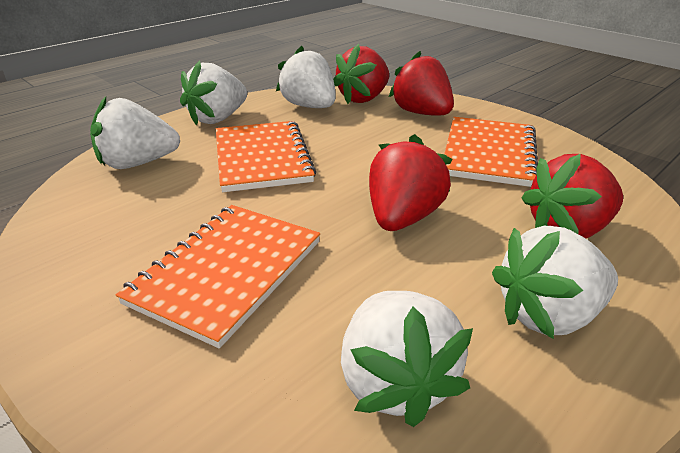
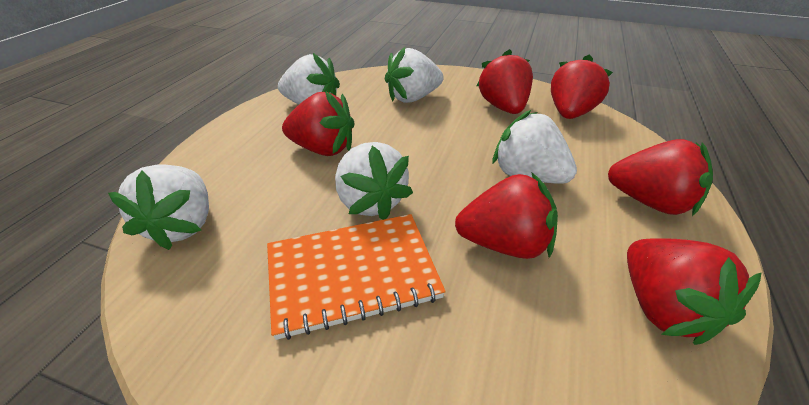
orange notebook: 3 -> 1
red strawberry: 4 -> 6

